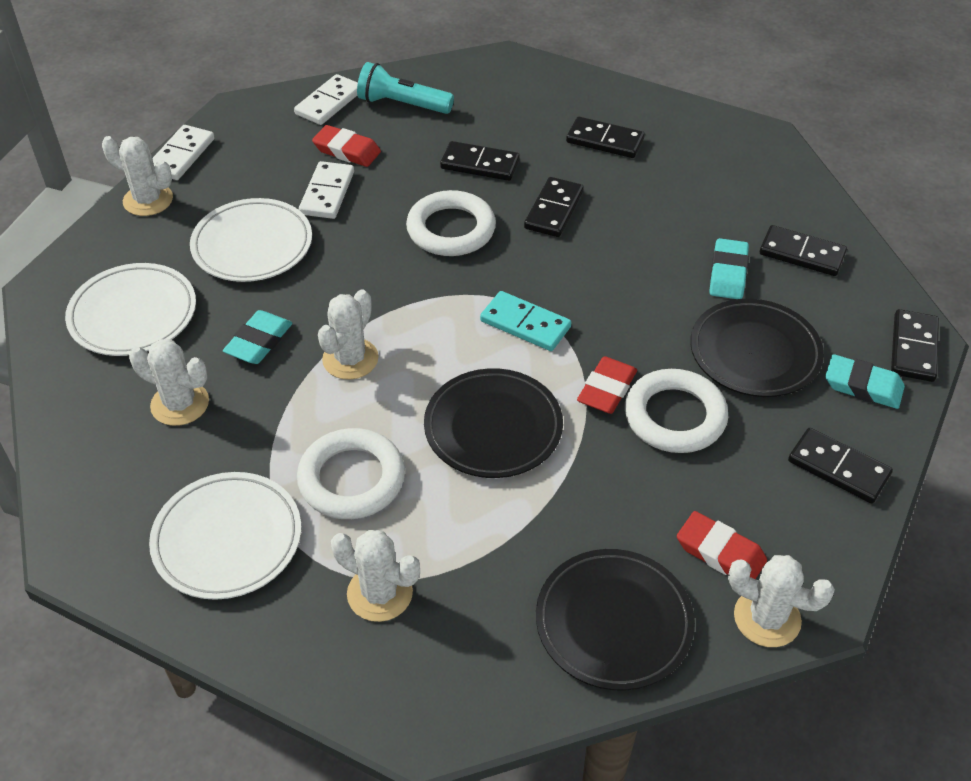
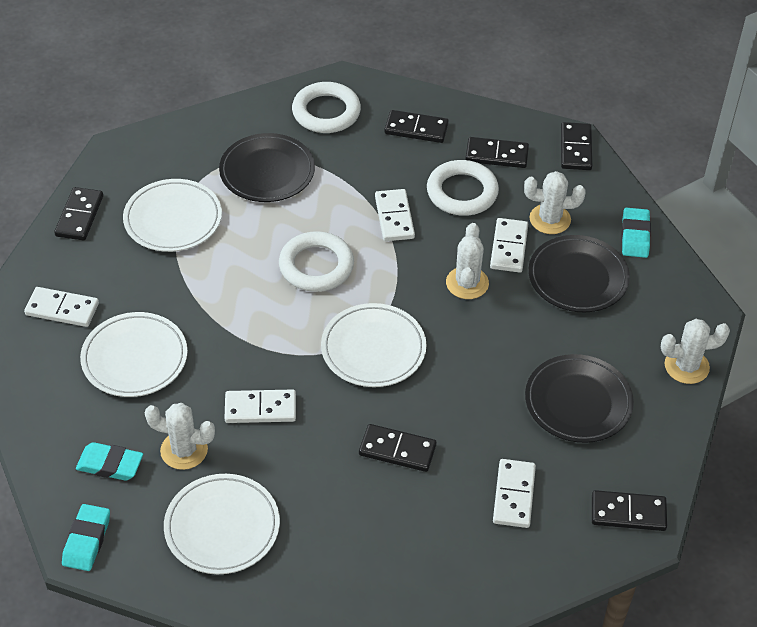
red eraser: 3 -> 0
turquoise domino: 1 -> 0
turquoise flashlight: 1 -> 0
white cactus: 5 -> 4
white domino: 3 -> 5
white plate: 3 -> 4

